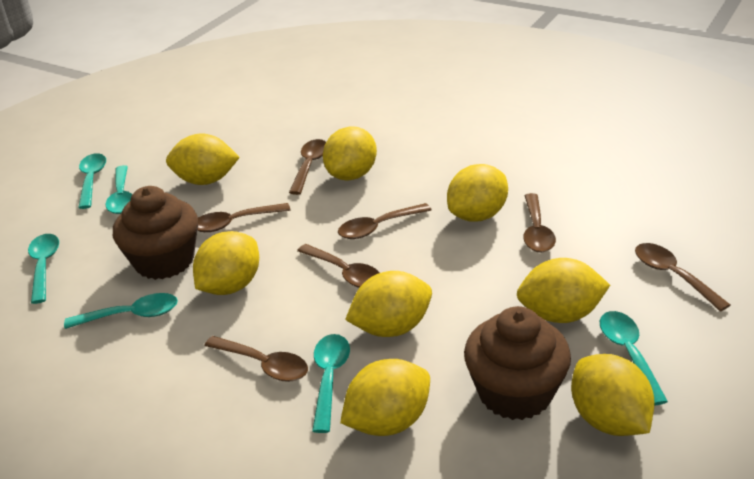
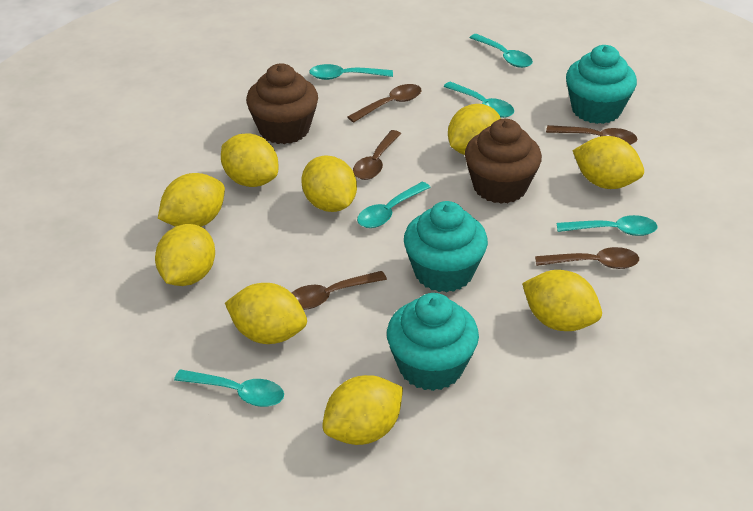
brown spoon: 7 -> 5
turquoise cupcake: 0 -> 3
yellow lemon: 8 -> 9

